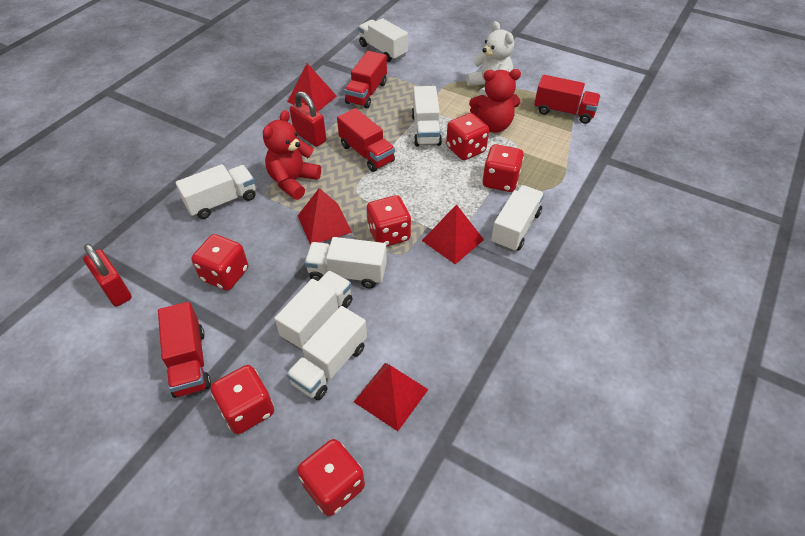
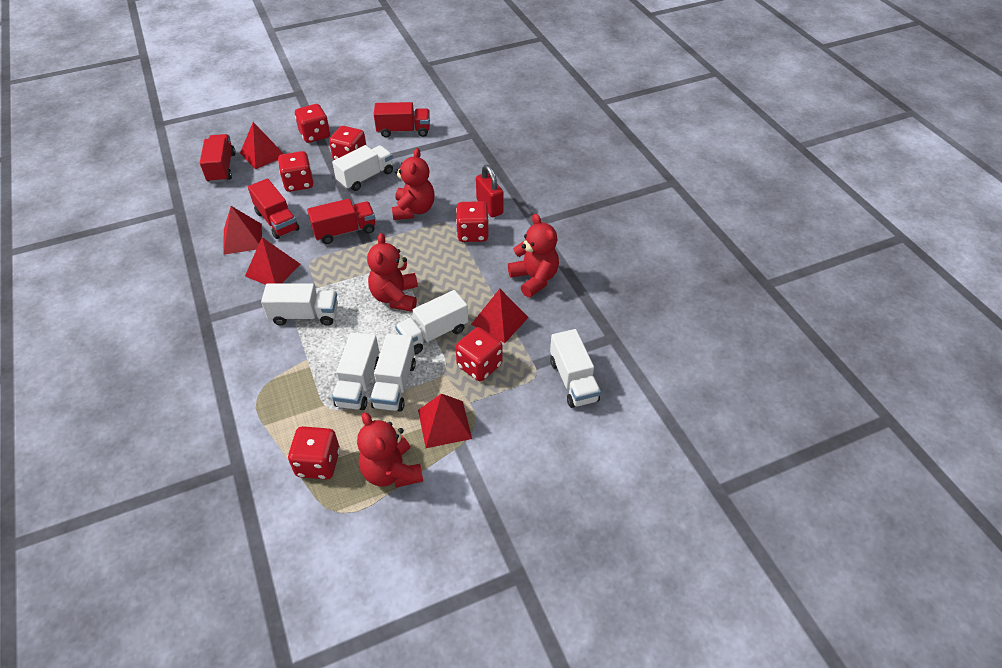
red padlock: 2 -> 1
red pyramid: 4 -> 5
red teddy bear: 2 -> 4
white teddy bear: 1 -> 0
white truck: 7 -> 6

